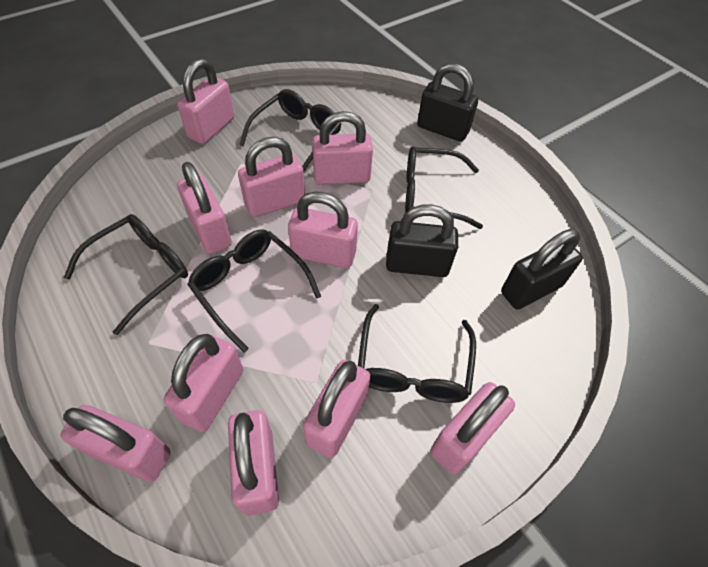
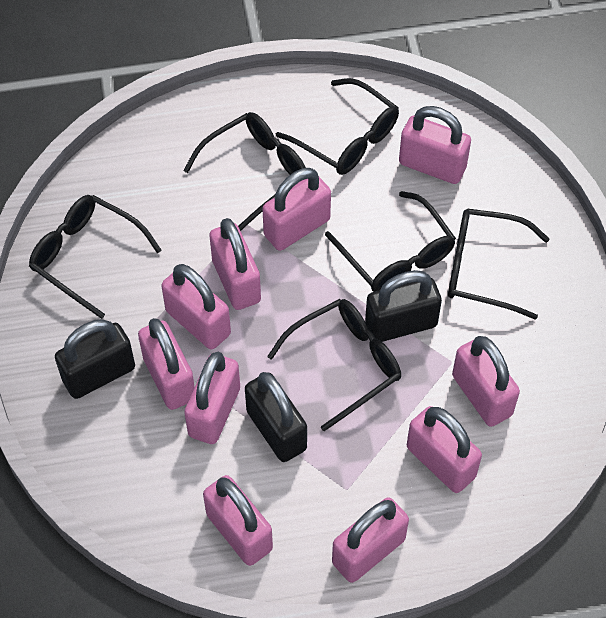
black glasses: 5 -> 6

